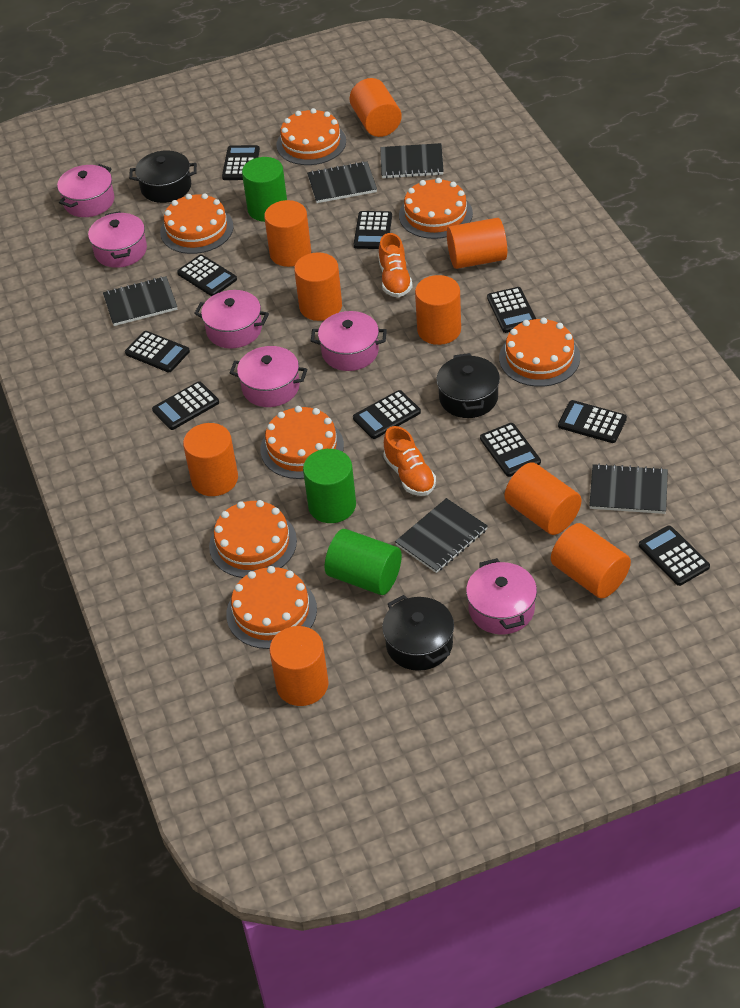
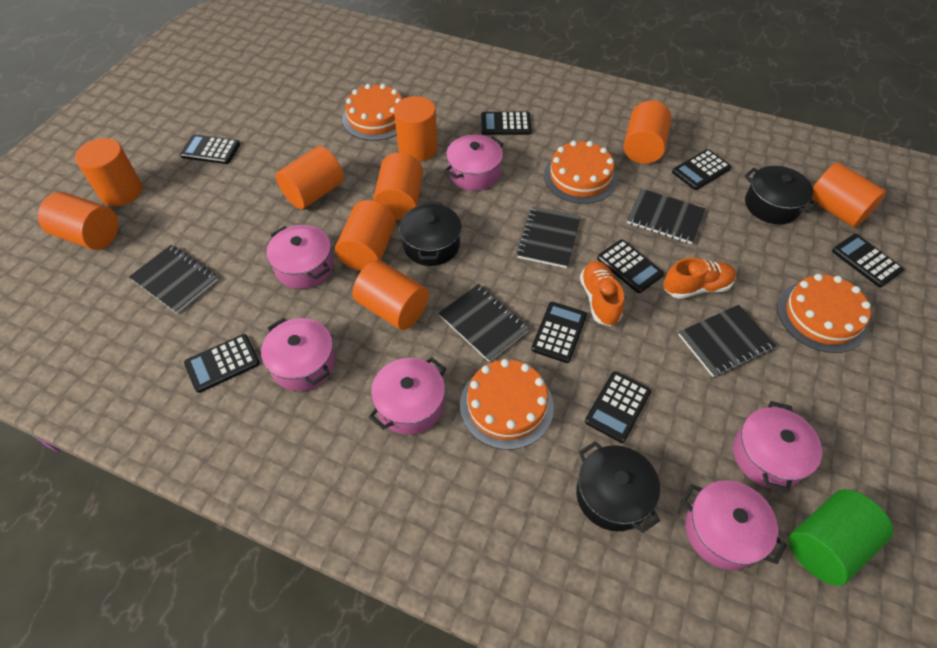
black calculator: 10 -> 8
green cylinder: 3 -> 1
orange cake: 7 -> 4

